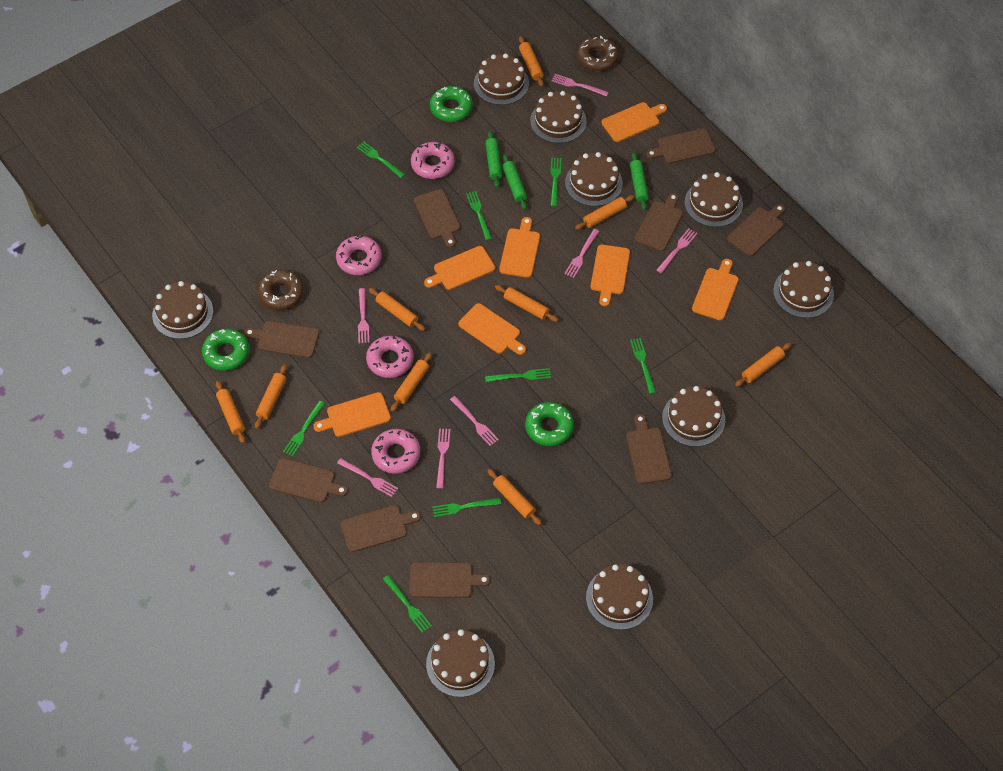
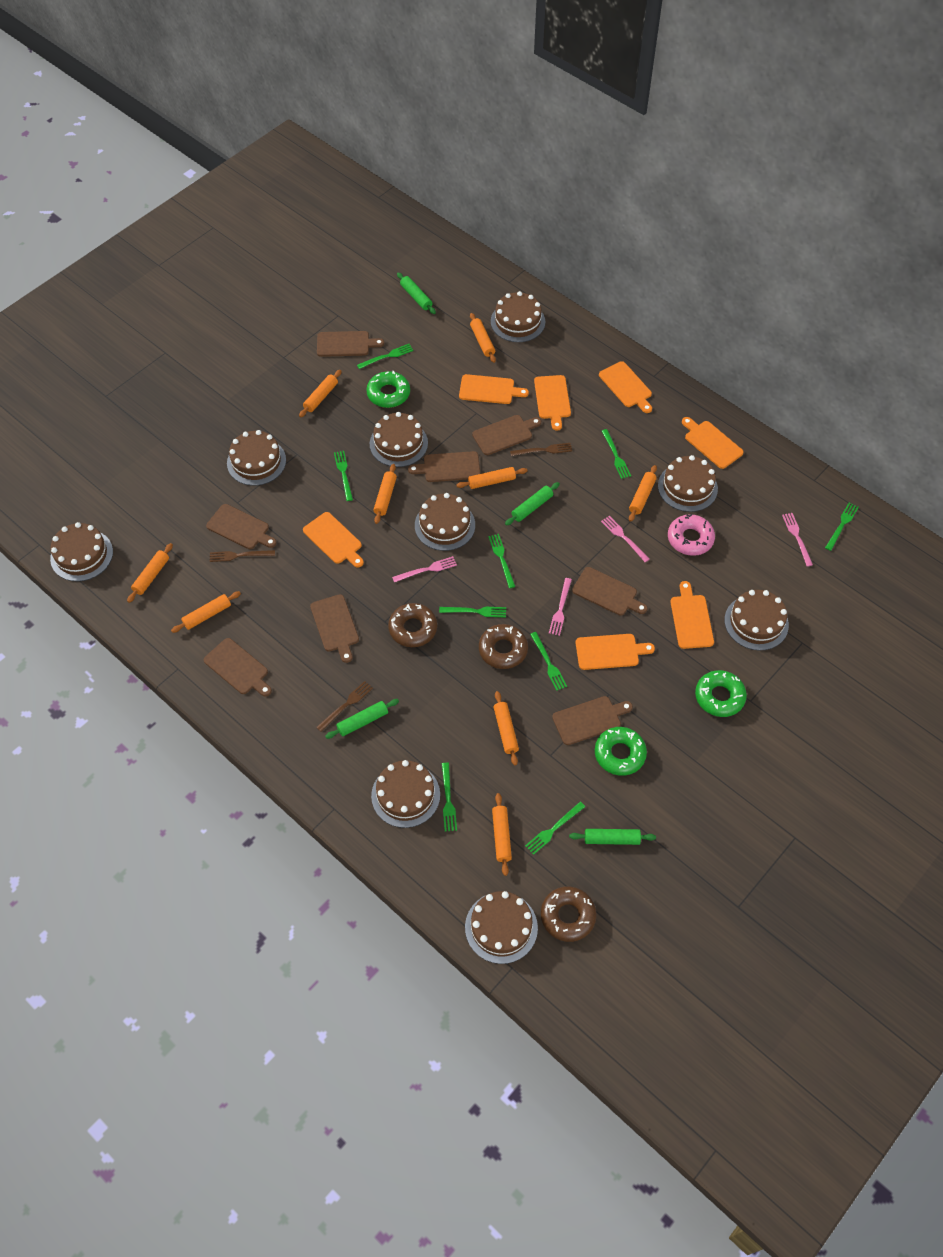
brown cutting board: 9 -> 8
brown donut: 2 -> 3
brown fork: 0 -> 3
green fork: 8 -> 9
green rolling pin: 3 -> 4
pink donut: 4 -> 1
pink fork: 7 -> 4

